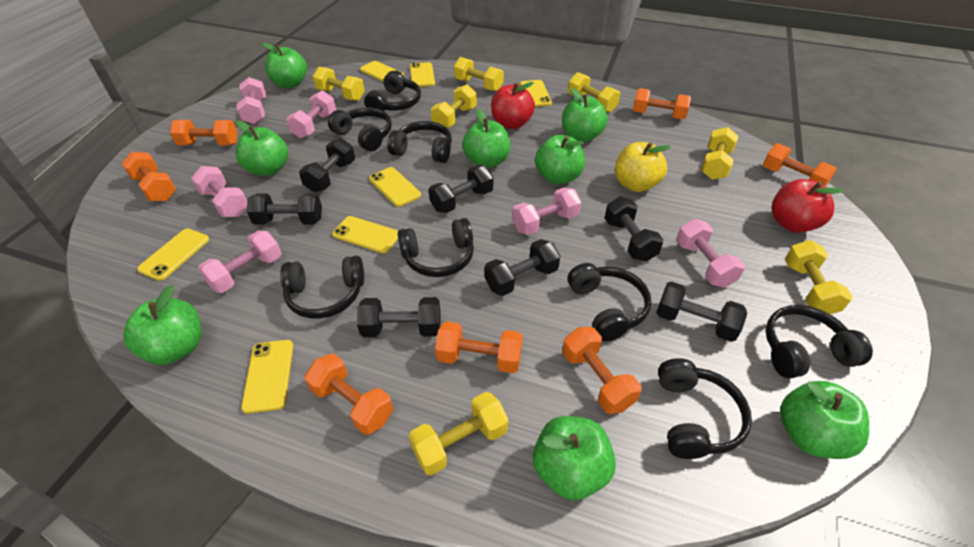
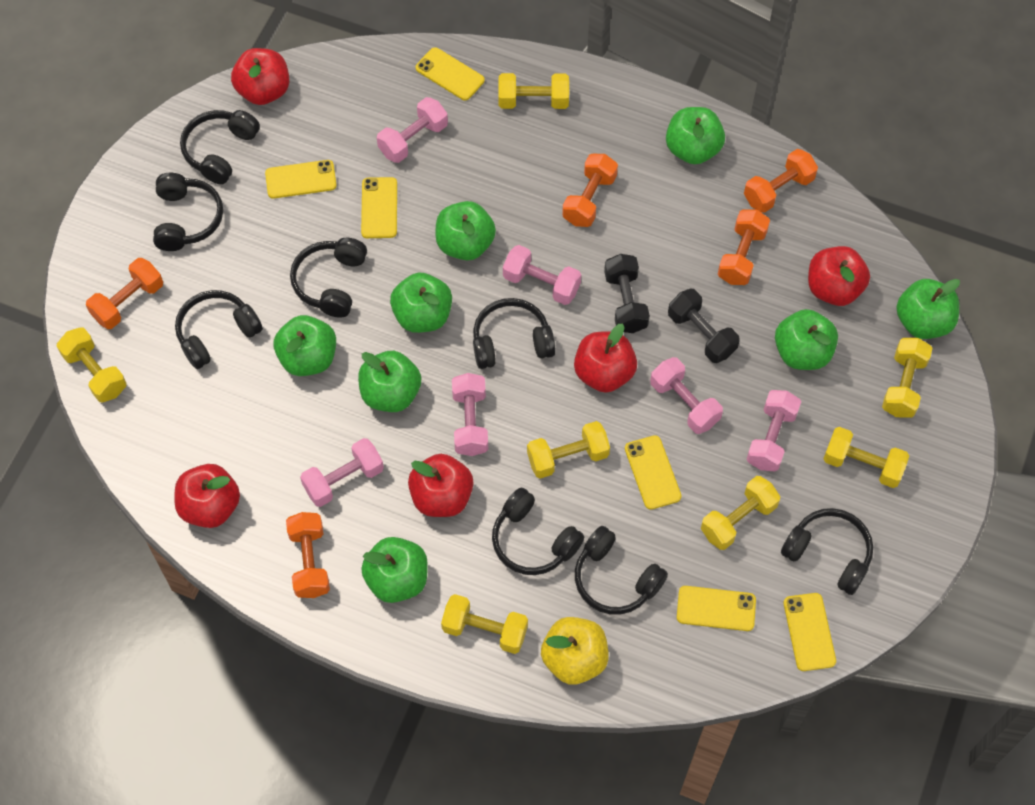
black dumbbell: 7 -> 2
orange dumbbell: 7 -> 5
red apple: 2 -> 5
yellow phone: 7 -> 6

